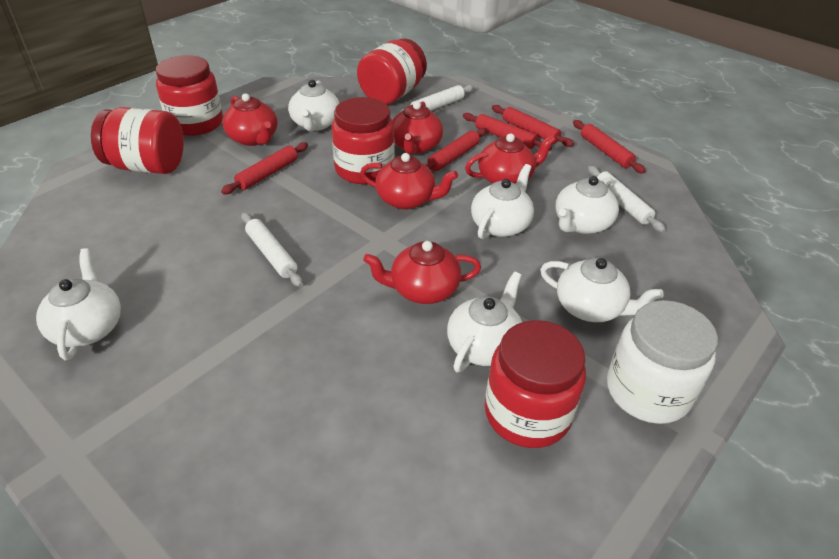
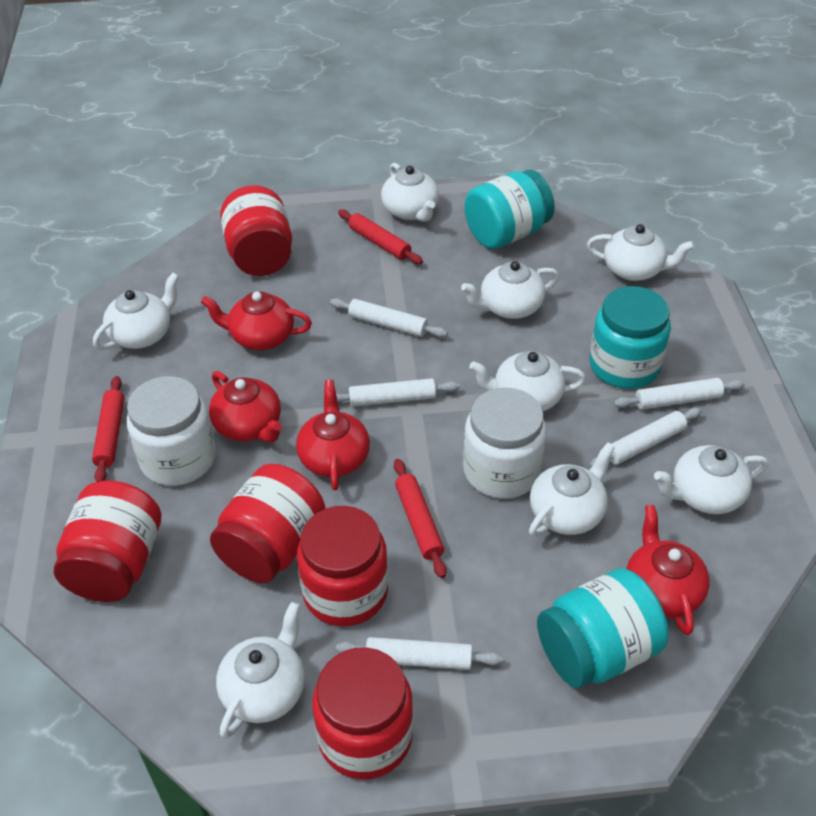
red rolling pin: 5 -> 3
red teapot: 5 -> 4
turquoise jar: 0 -> 3
white jar: 1 -> 2
white rolling pin: 3 -> 5
white teapot: 6 -> 8

